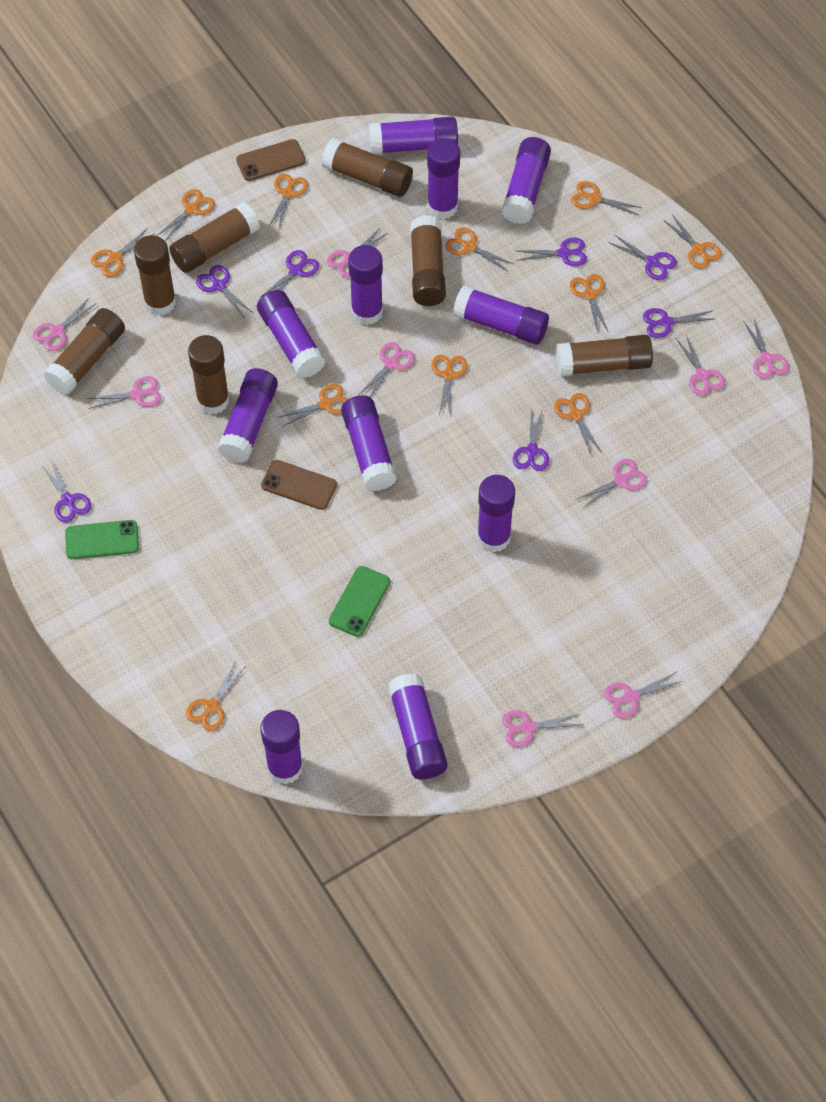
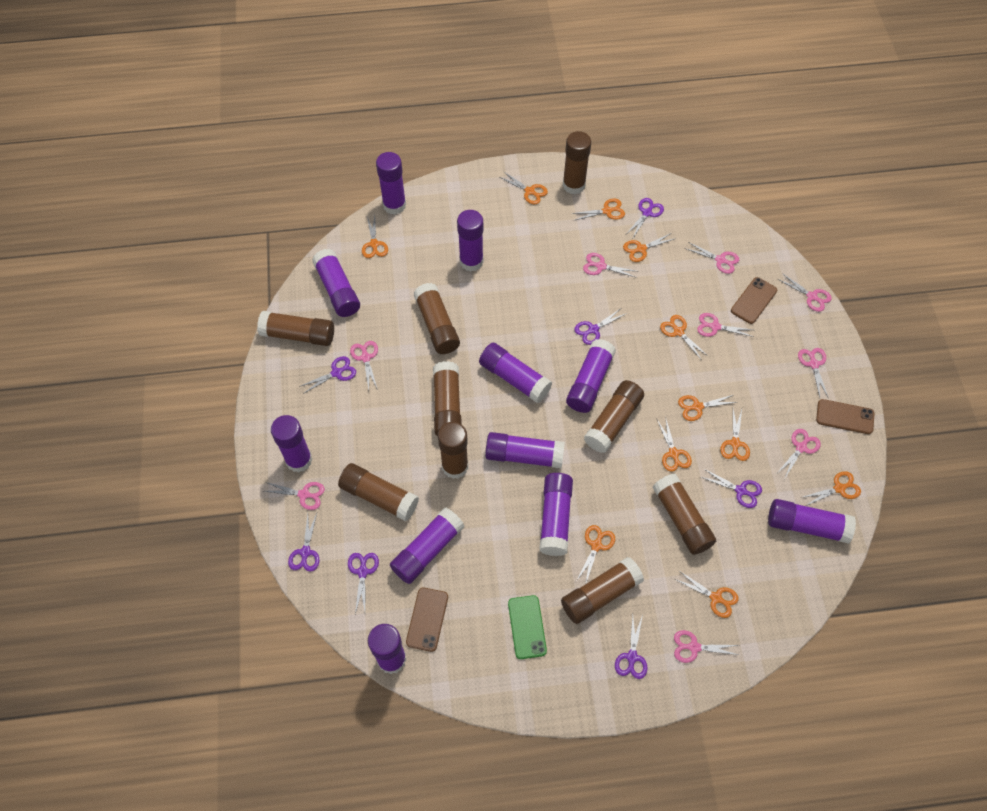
brown glue stick: 7 -> 9
brown phone: 2 -> 3
green phone: 2 -> 1

